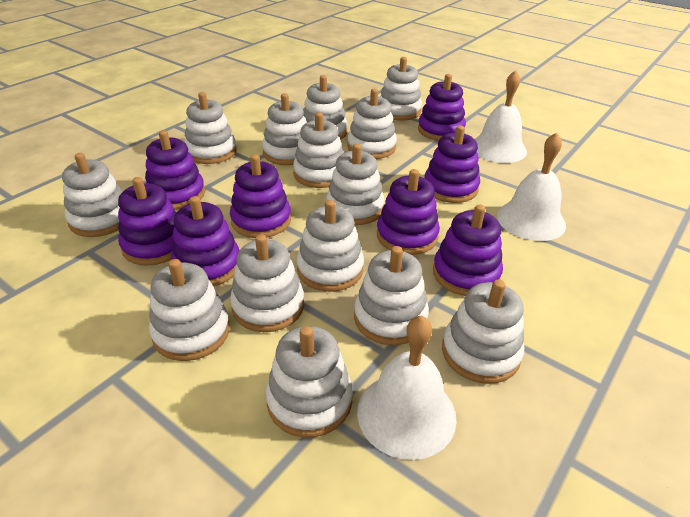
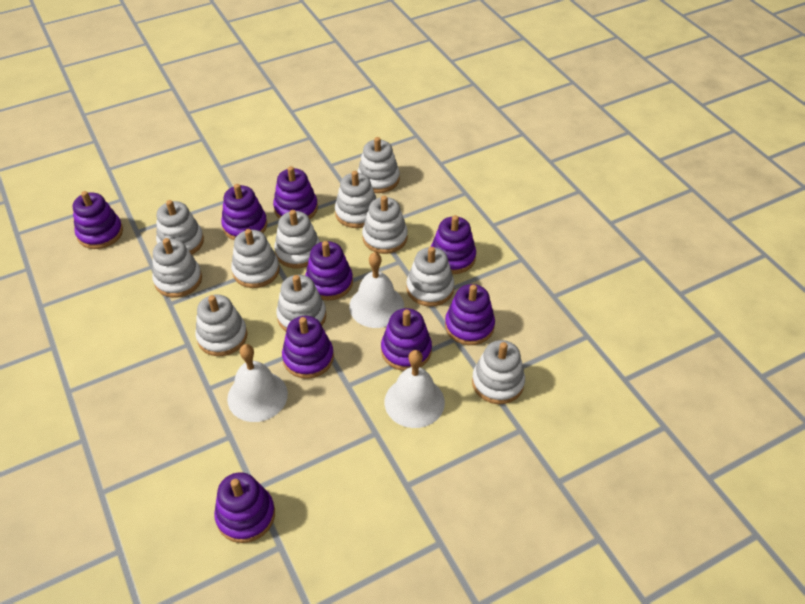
purple stacking toy: 8 -> 9
white stacking toy: 14 -> 11

